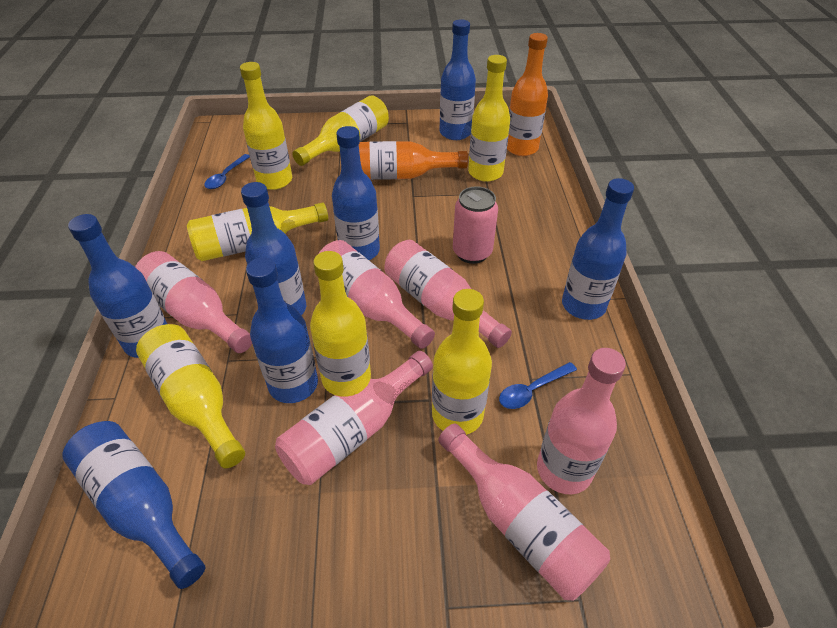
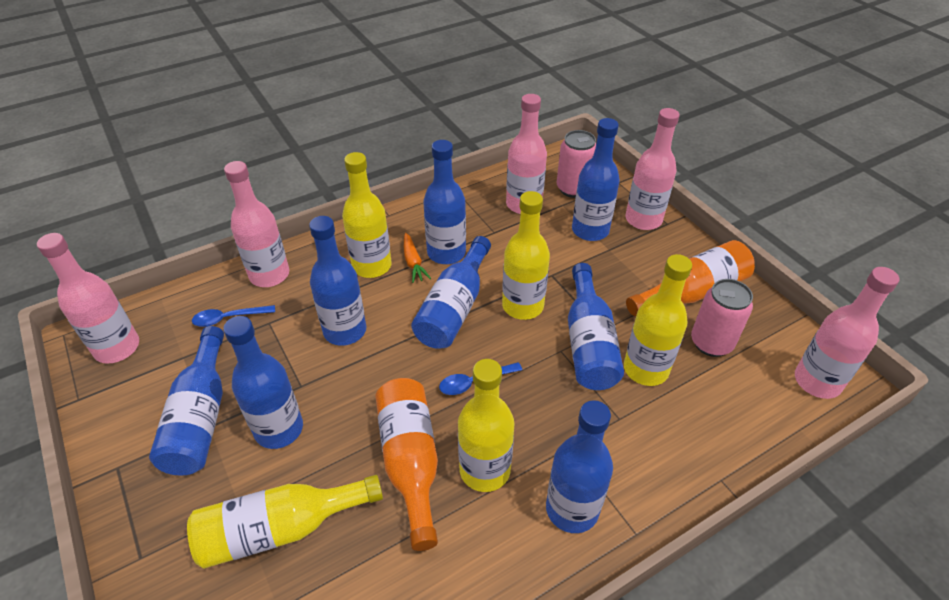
blue bottle: 7 -> 8
orange carrot: 0 -> 1
pink bottle: 6 -> 5
pink can: 1 -> 2
yellow bottle: 7 -> 5

